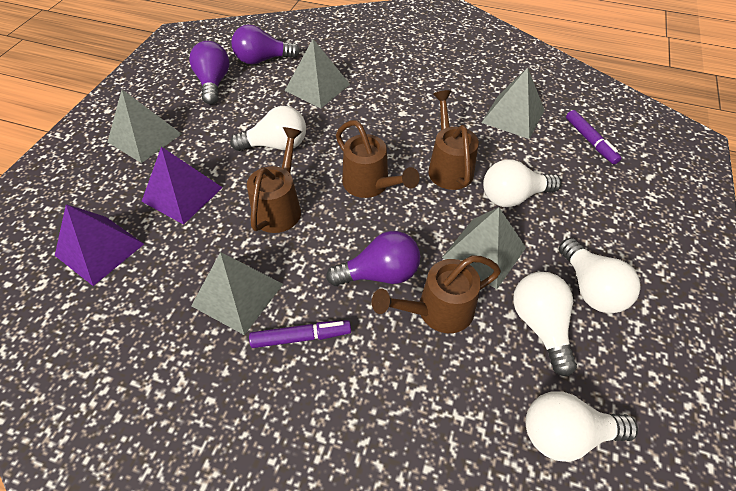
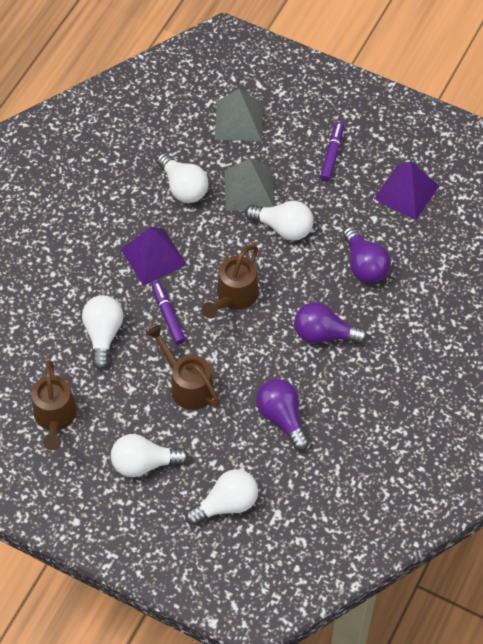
brown watering can: 4 -> 3
grey pyramid: 5 -> 2

